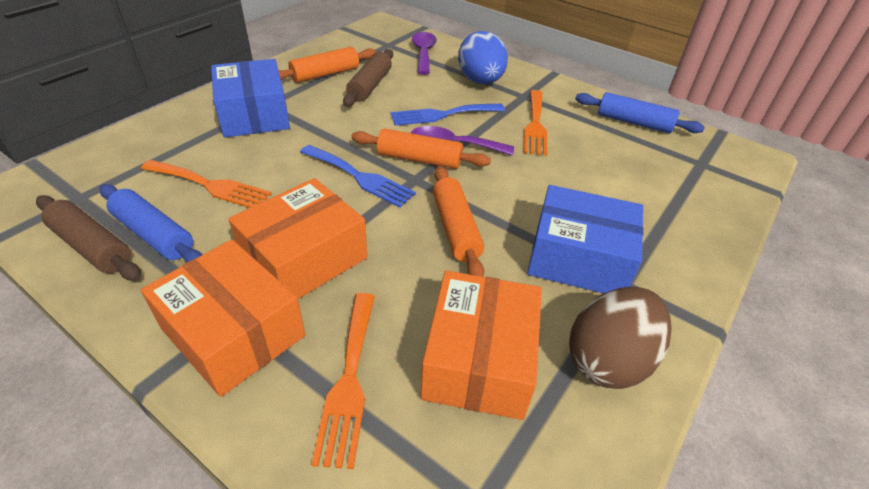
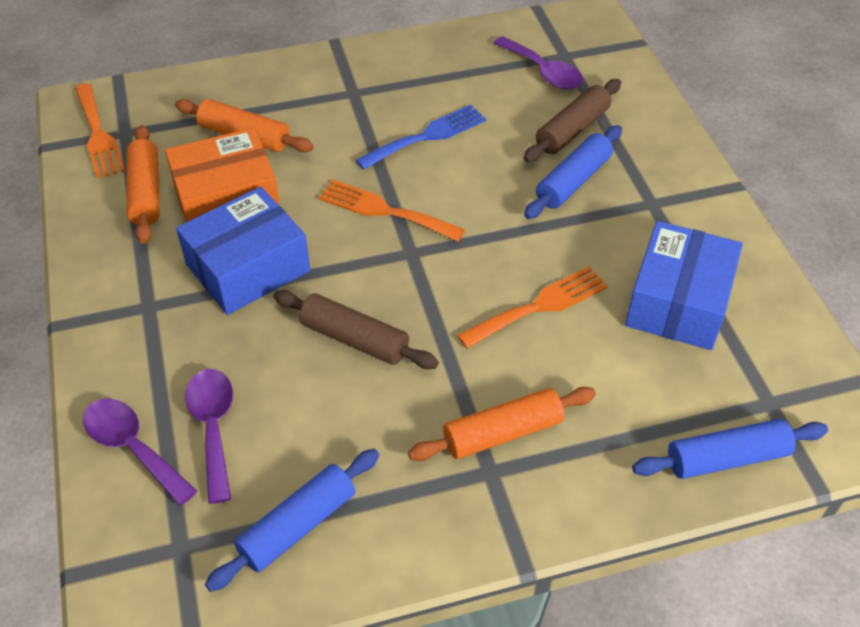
blue egg: 1 -> 0
blue fork: 2 -> 1
blue rolling pin: 2 -> 3
brown egg: 1 -> 0
orange box: 3 -> 1
purple spoon: 2 -> 3

